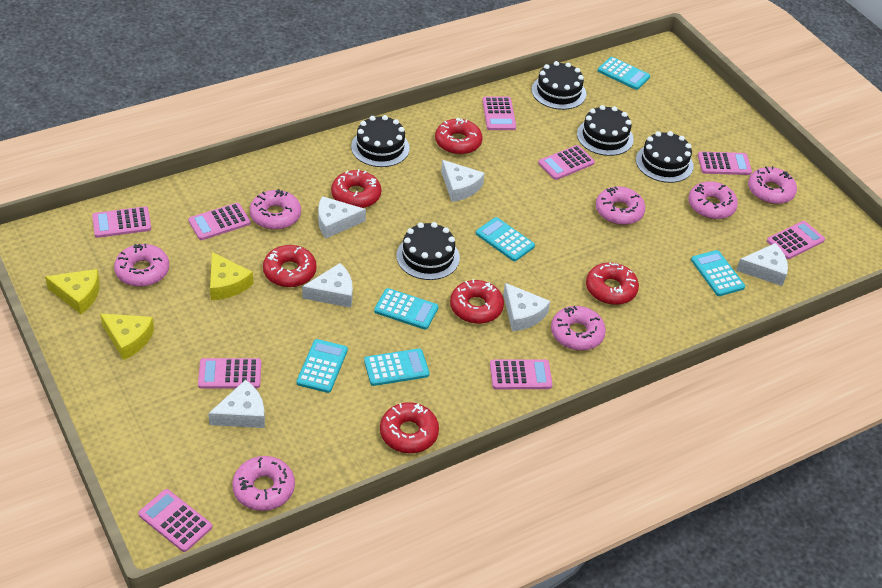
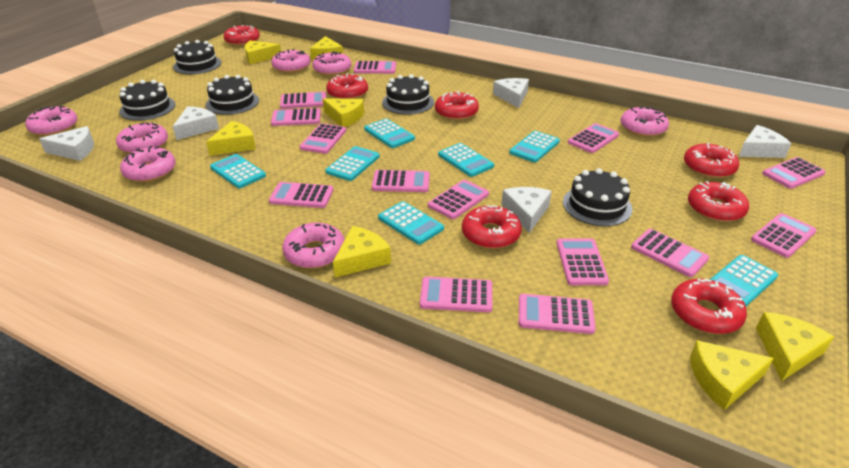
pink calculator: 9 -> 14
red donut: 6 -> 7
turquoise calculator: 6 -> 7
white cheese: 6 -> 5
yellow cheese: 3 -> 7

